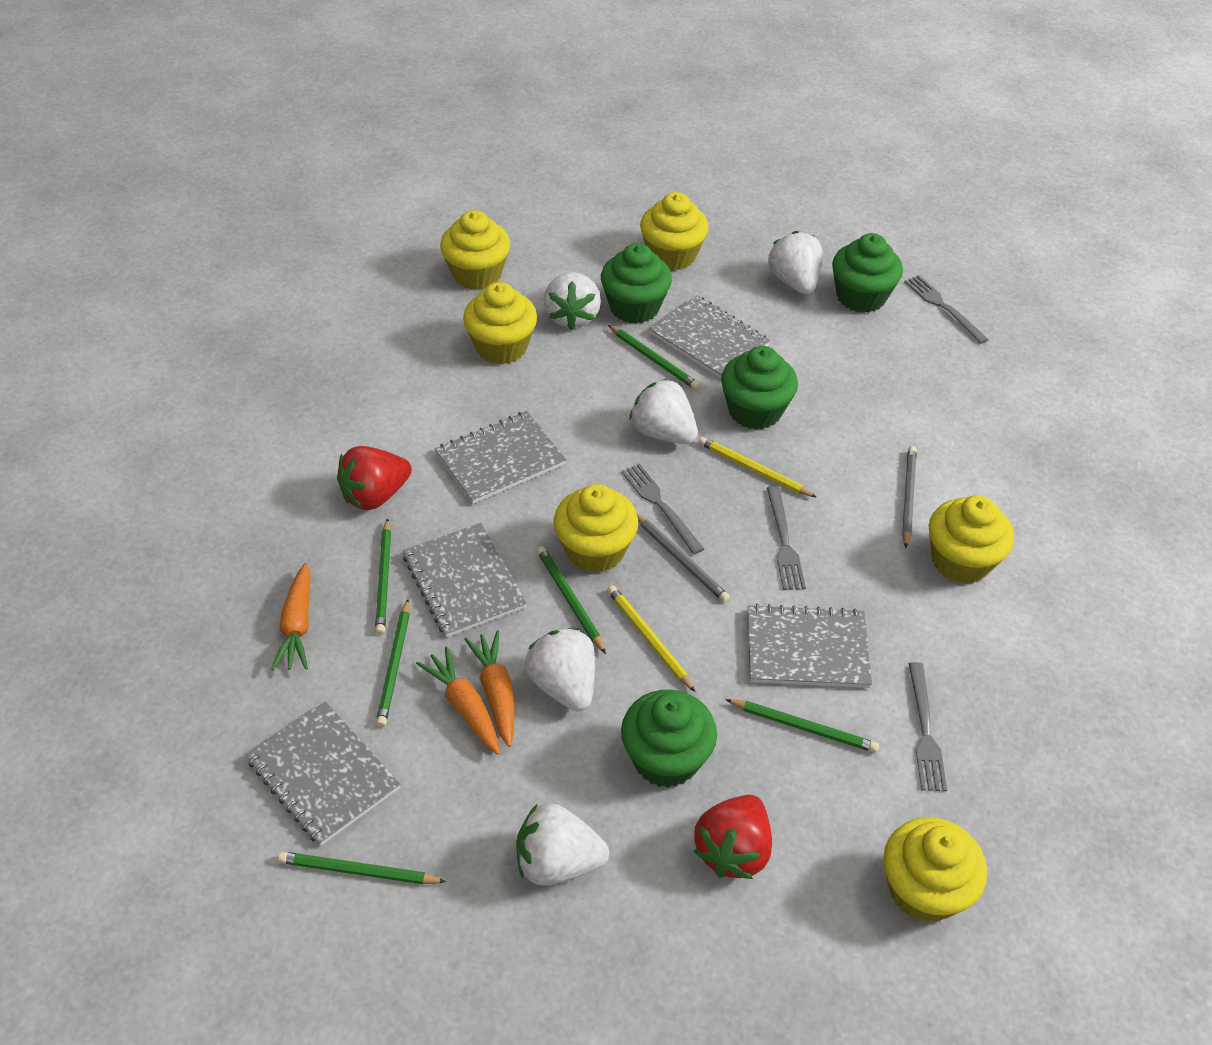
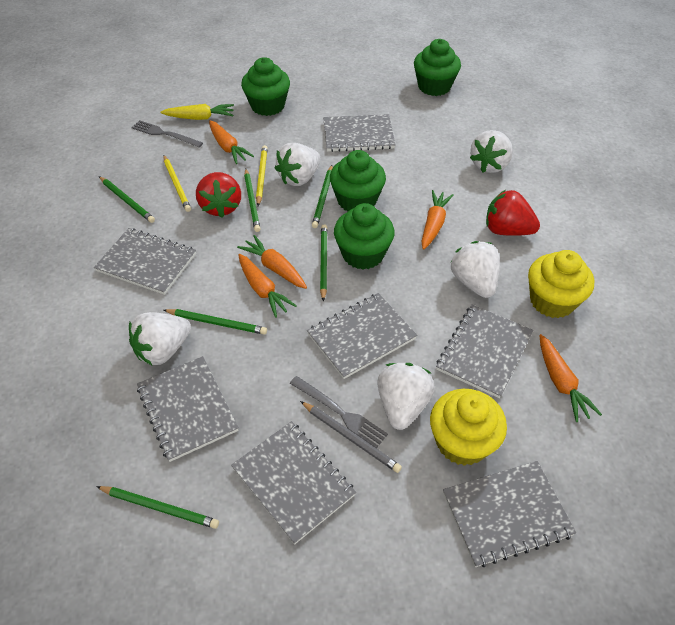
grey fork: 4 -> 2
grey notebook: 5 -> 7
grey pencil: 2 -> 1
orange carrot: 3 -> 5
yellow carrot: 0 -> 1
yellow cupcake: 6 -> 2

